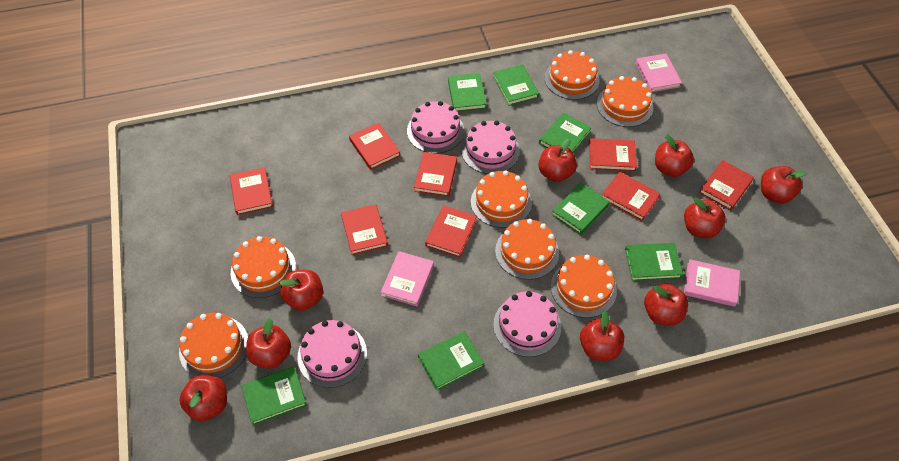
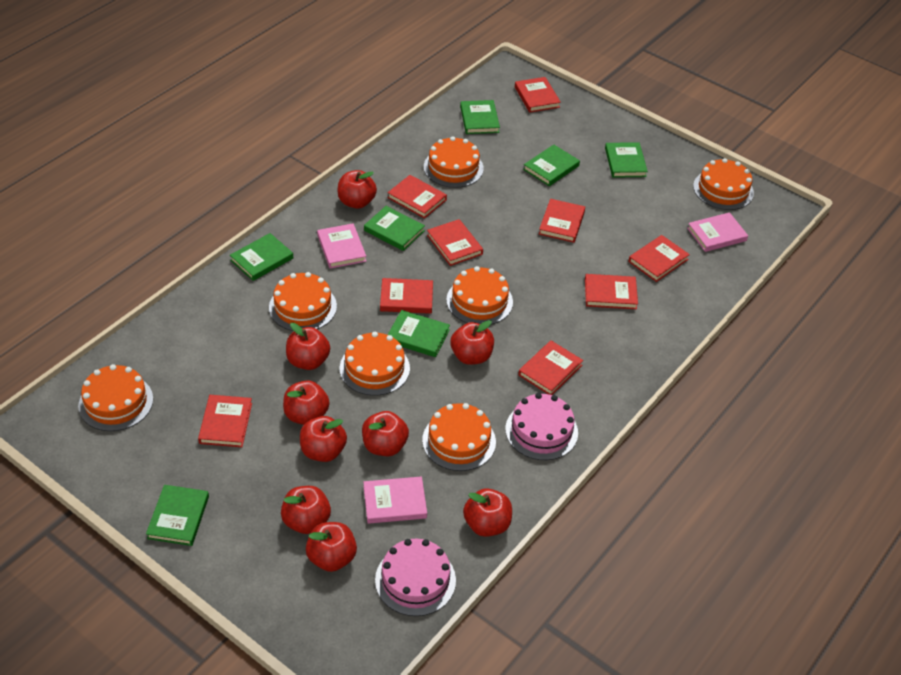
pink cake: 4 -> 2
red book: 8 -> 9

